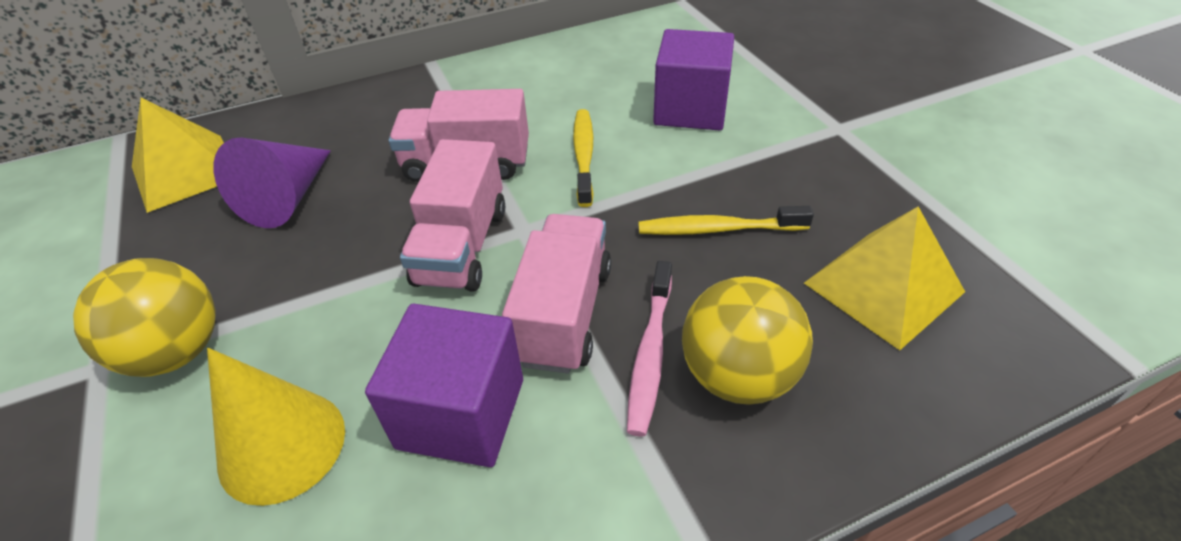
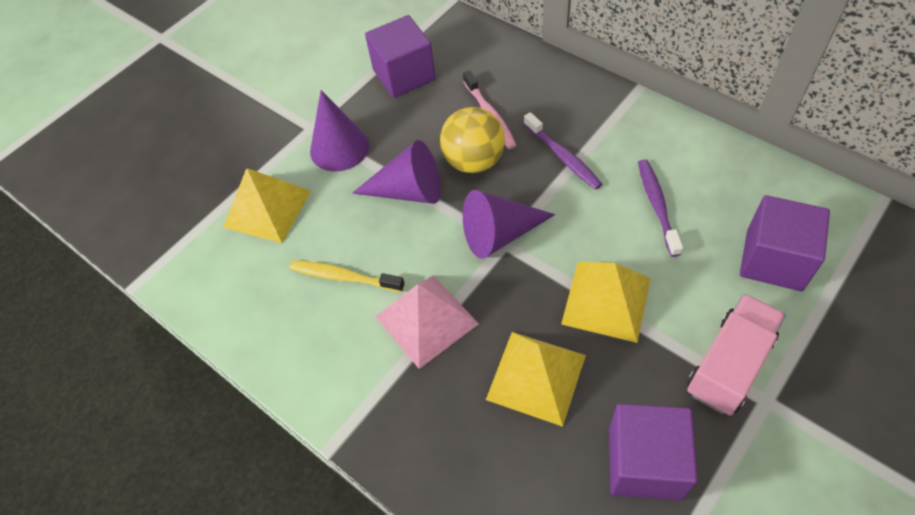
pink pyramid: 0 -> 1
pink truck: 3 -> 1
purple cone: 1 -> 3
purple cube: 2 -> 3
purple toothbrush: 0 -> 2
yellow ball: 2 -> 1
yellow cone: 1 -> 0
yellow pyramid: 2 -> 3
yellow toothbrush: 2 -> 1

